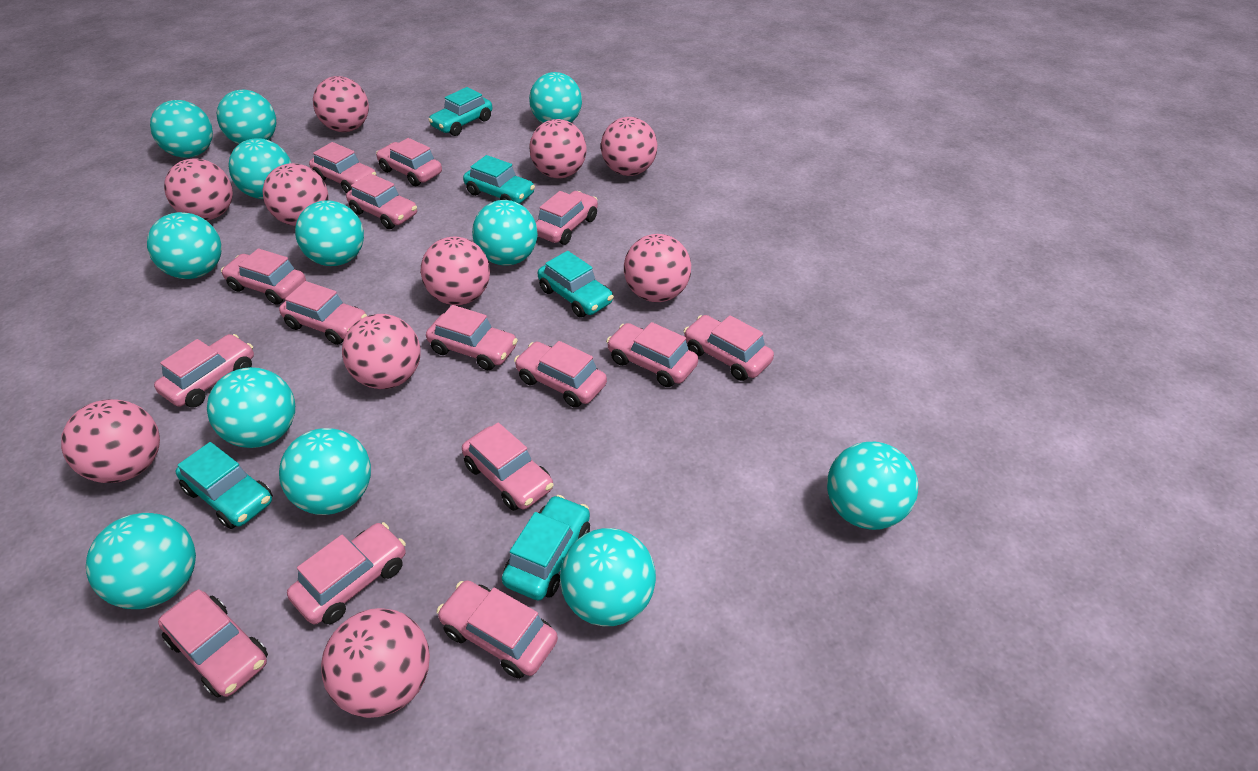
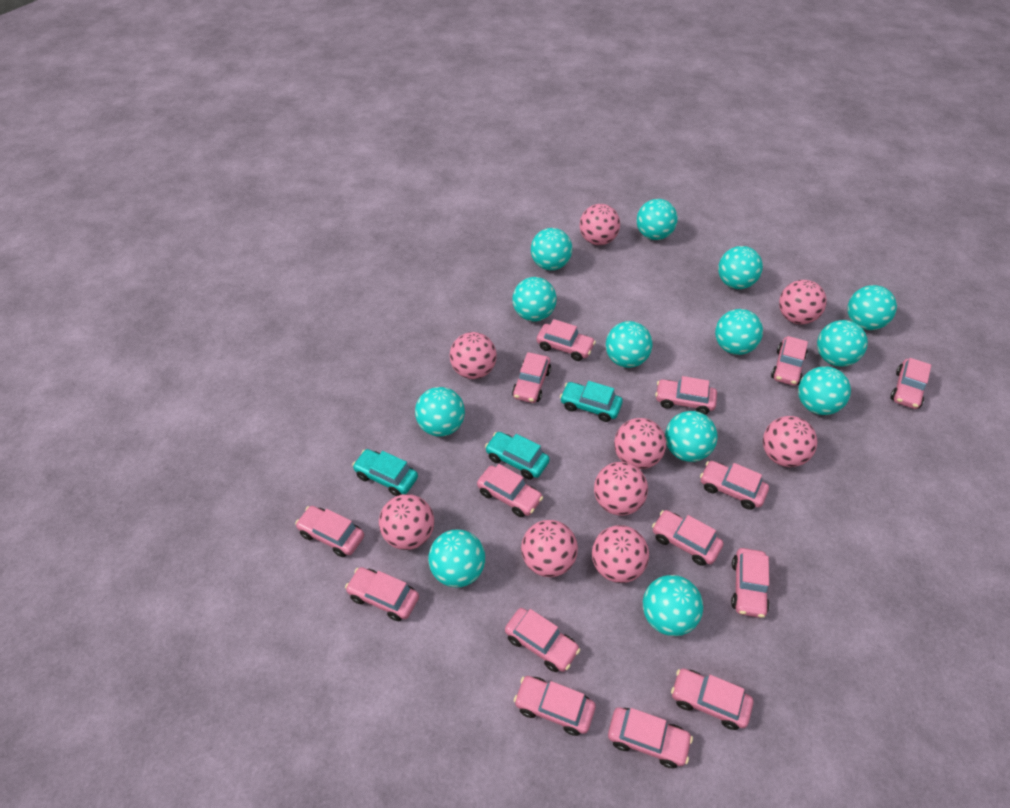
pink ball: 10 -> 9
turquoise ball: 12 -> 13
turquoise car: 5 -> 3

